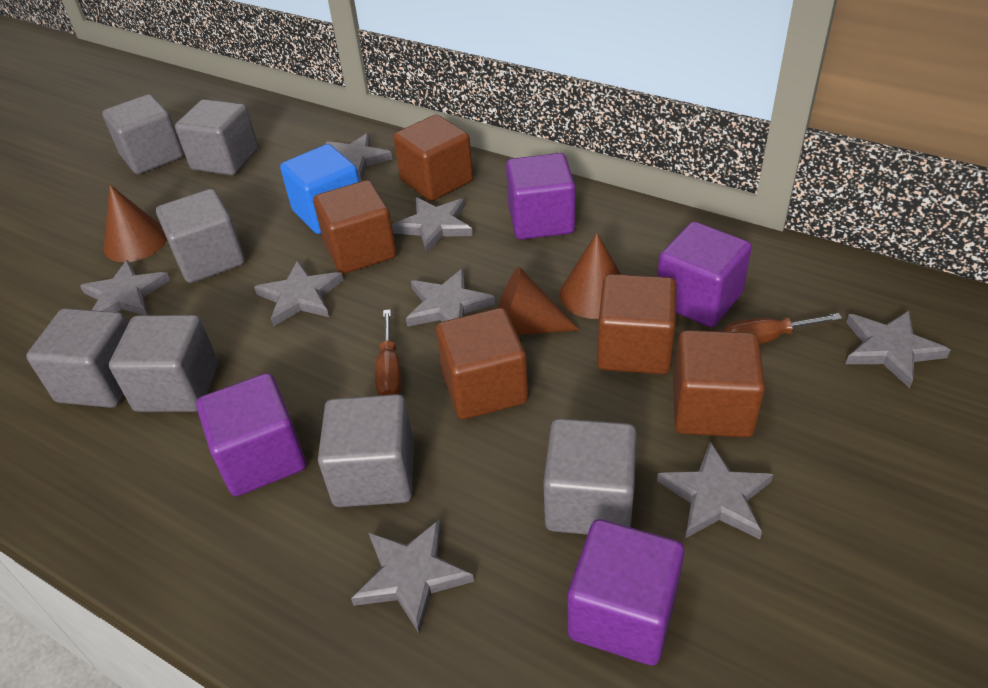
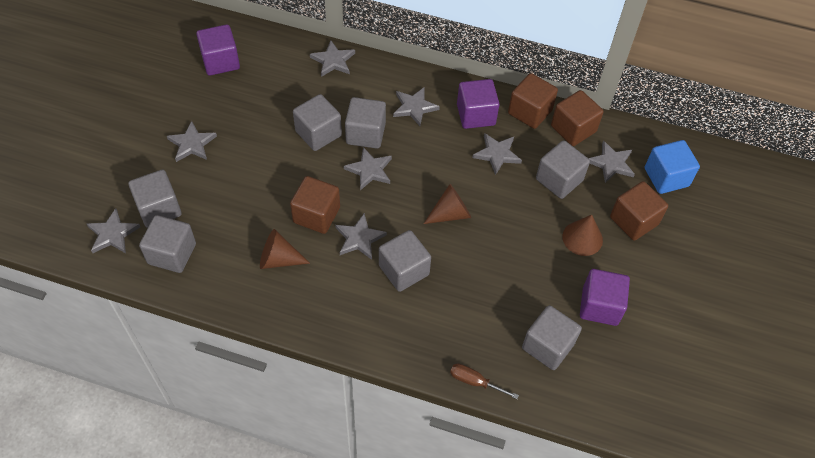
brown cube: 5 -> 4
brown screwdriver: 2 -> 1
purple cube: 4 -> 3

